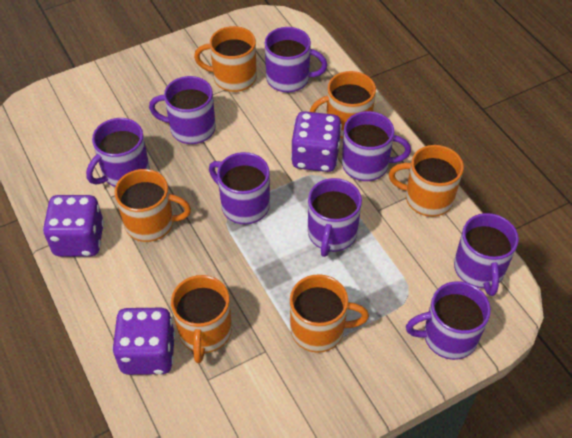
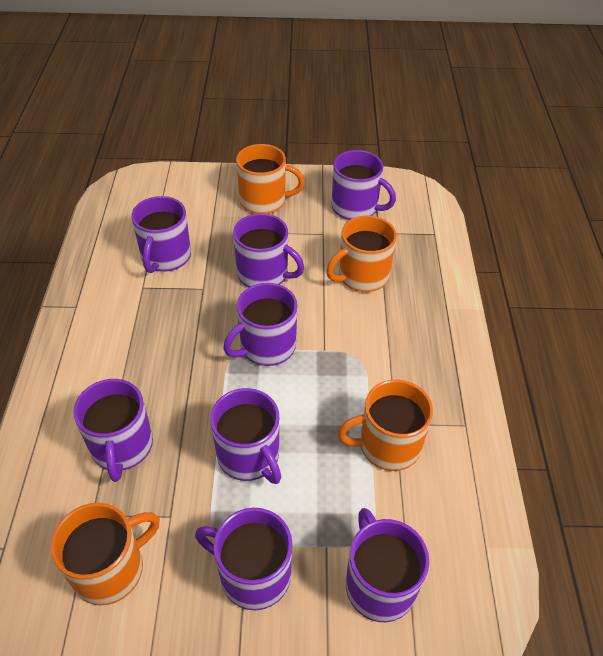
orange mug: 6 -> 4
purple dice: 3 -> 0

